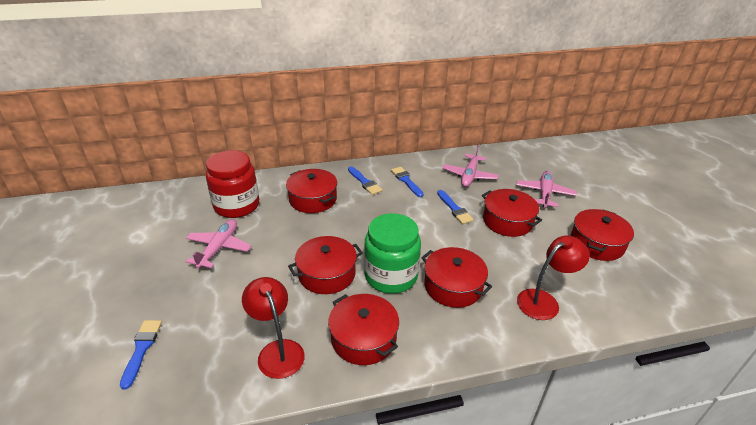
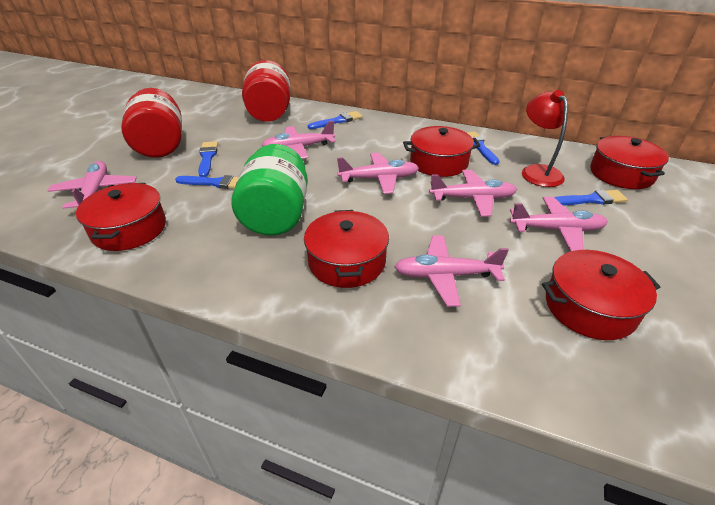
blue brush: 4 -> 5
pink plane: 3 -> 6
red jar: 1 -> 2
red lamp: 2 -> 1
red pot: 6 -> 5

